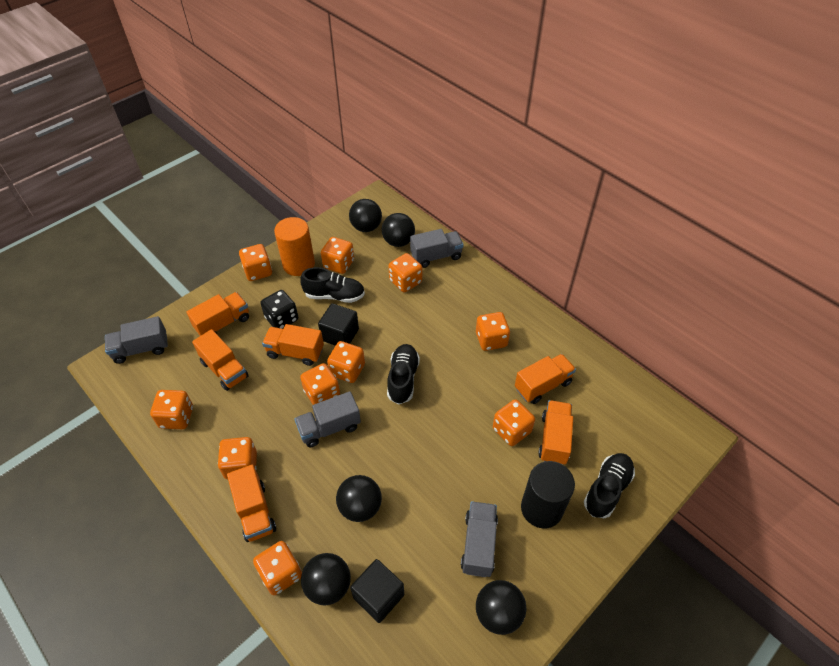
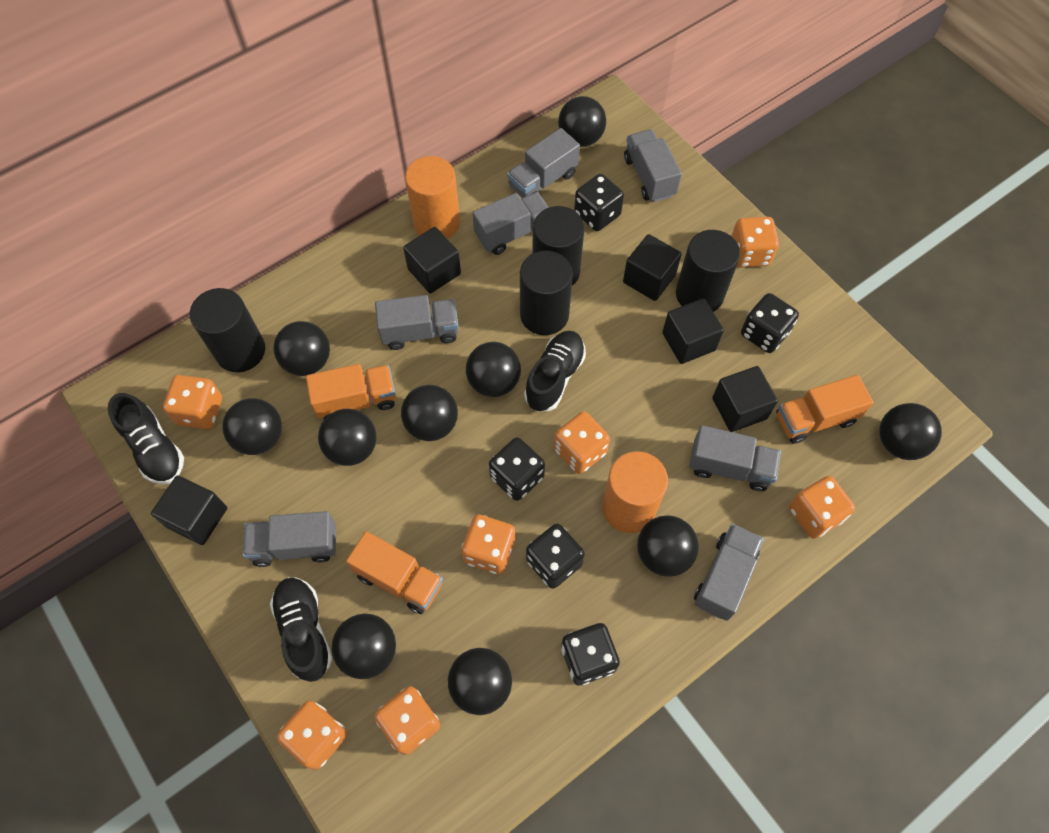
black ball: 5 -> 10
black cube: 2 -> 5
black cylinder: 1 -> 4
black dice: 1 -> 5
grey truck: 4 -> 7
orange cylinder: 1 -> 2
orange dice: 10 -> 7
orange truck: 6 -> 3

